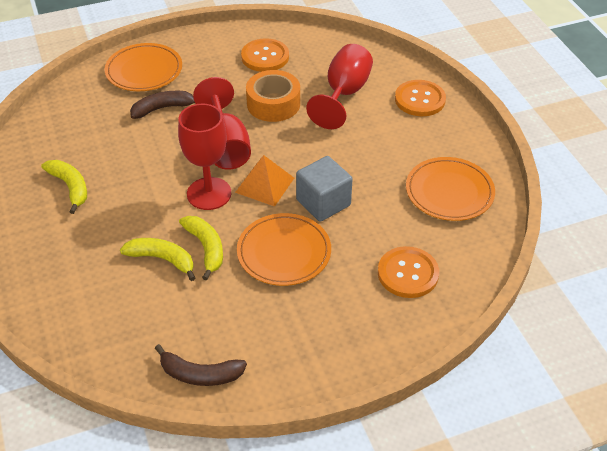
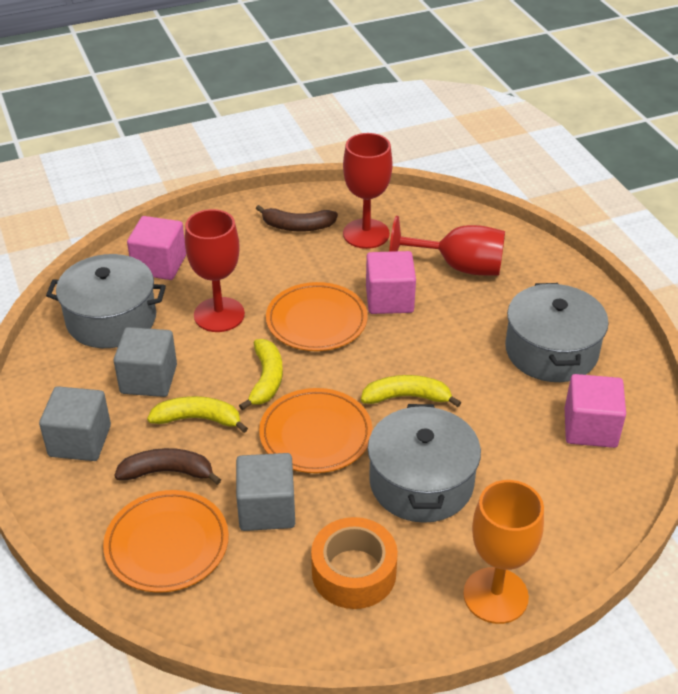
grey cube: 1 -> 3
grey pot: 0 -> 3
orange button: 3 -> 0
orange goblet: 0 -> 1
orange pyramid: 1 -> 0
pink cube: 0 -> 3

